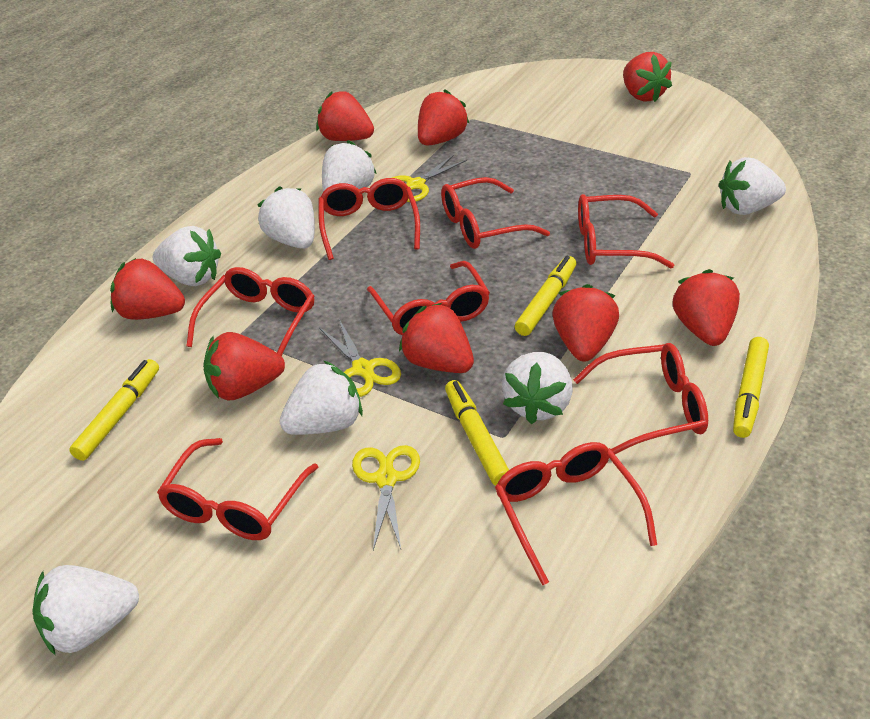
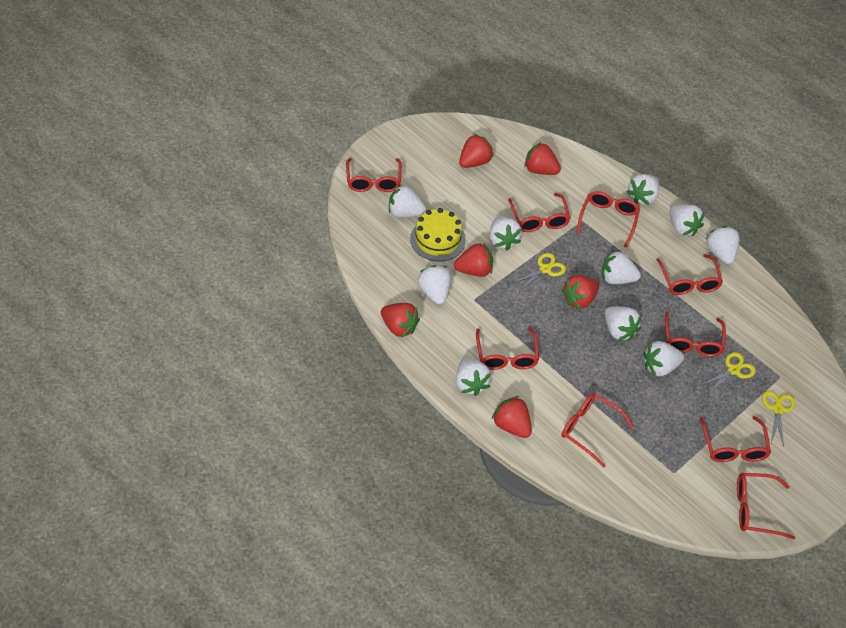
red glasses: 8 -> 9
red strawberry: 8 -> 6
white strawberry: 7 -> 10
yellow cake: 0 -> 1
yellow marker: 4 -> 0

